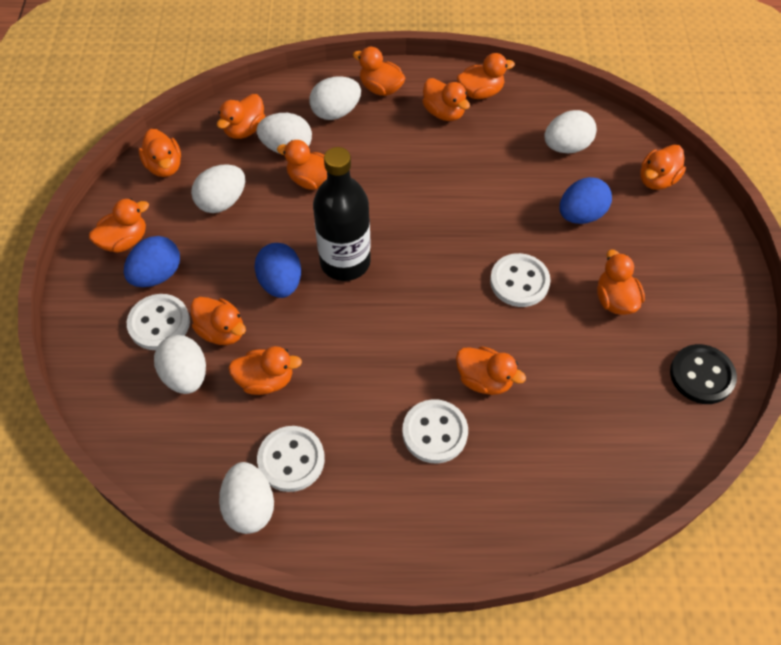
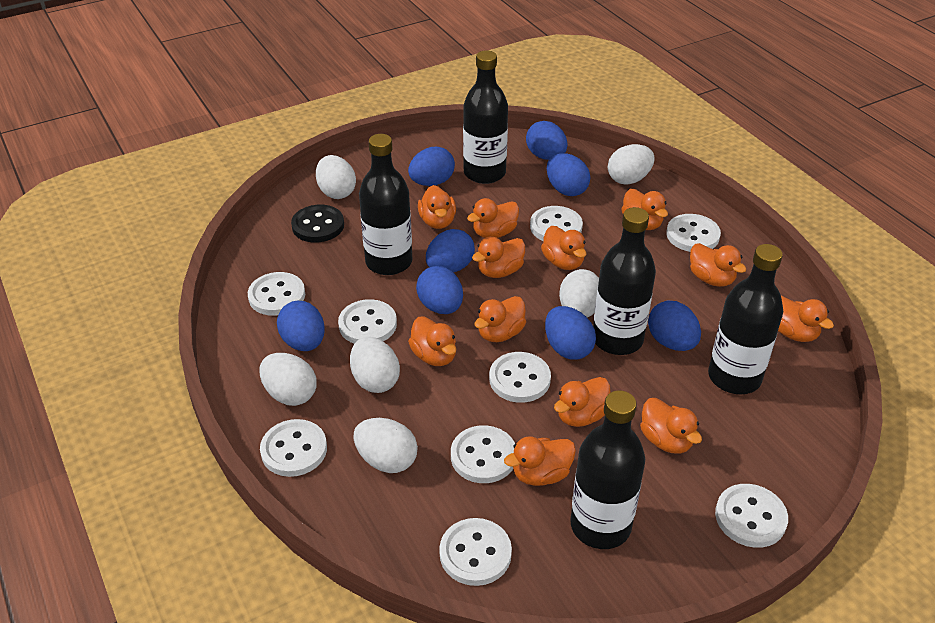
black bottle: 1 -> 5
blue egg: 3 -> 8
white button: 4 -> 9

